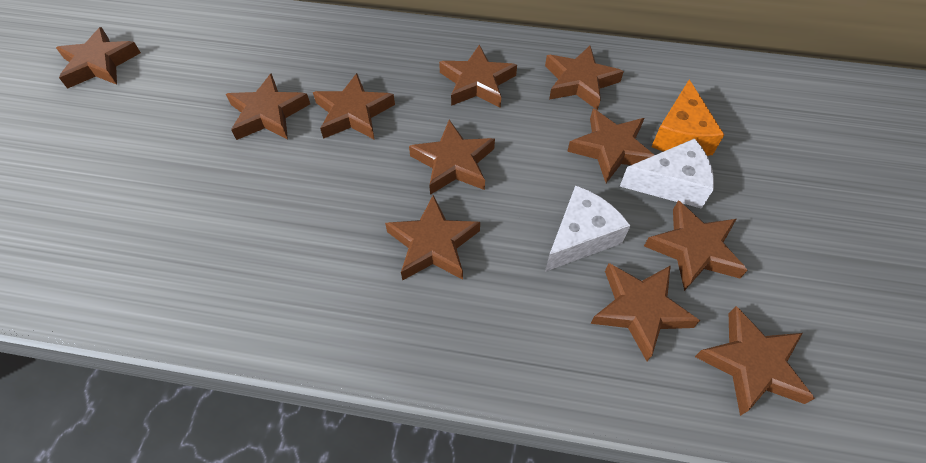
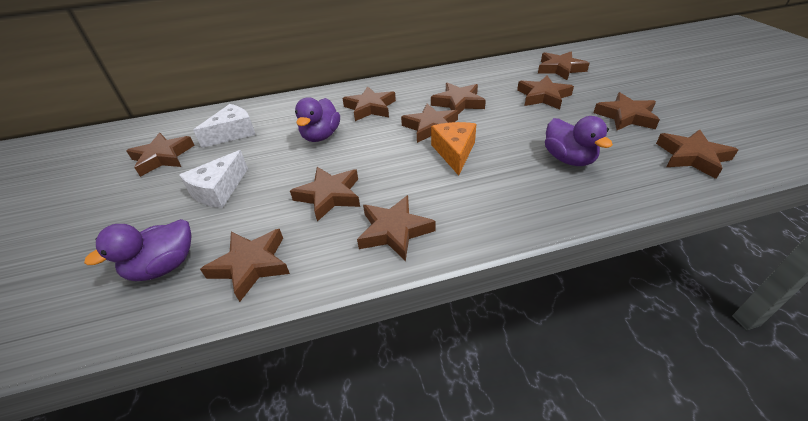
purple duck: 0 -> 3

